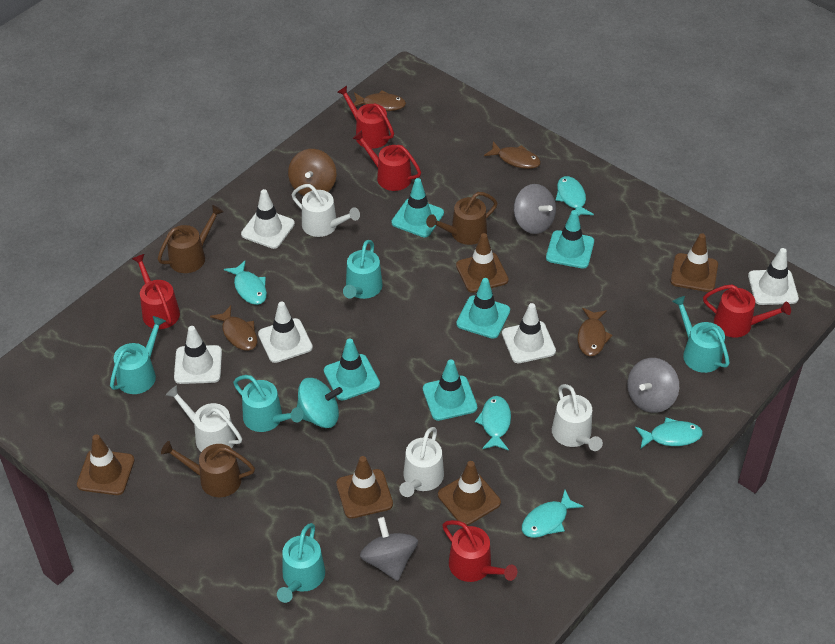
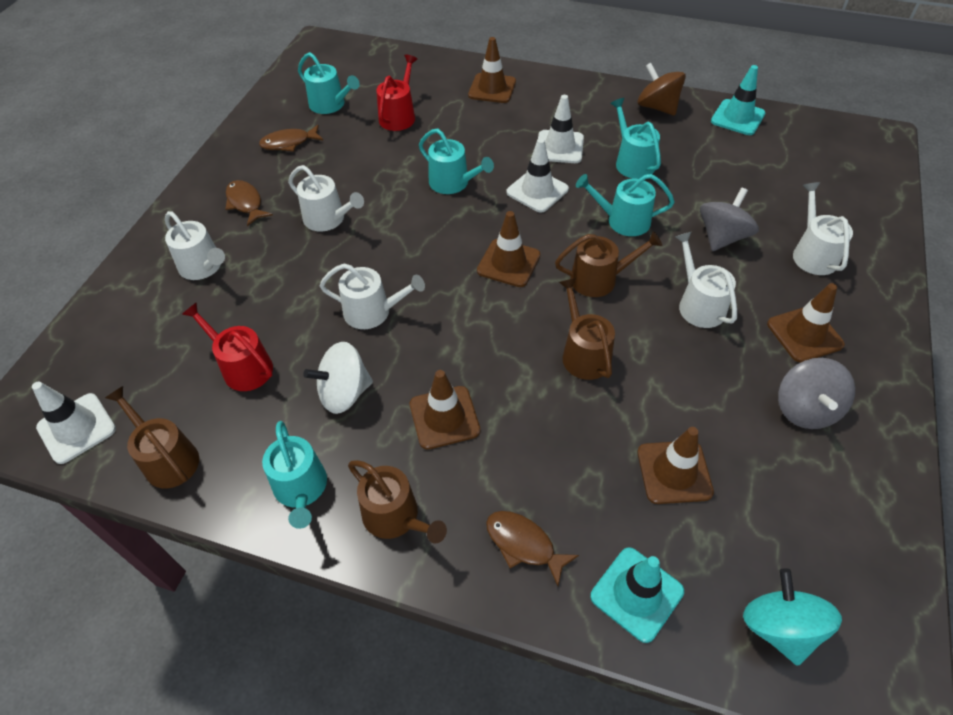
brown fish: 4 -> 3
brown watering can: 3 -> 4
grey spinning top: 3 -> 2
red watering can: 5 -> 2
turquoise fish: 5 -> 0
turquoise traffic cone: 5 -> 2
white spinning top: 0 -> 1
white traffic cone: 5 -> 3
white watering can: 4 -> 5

